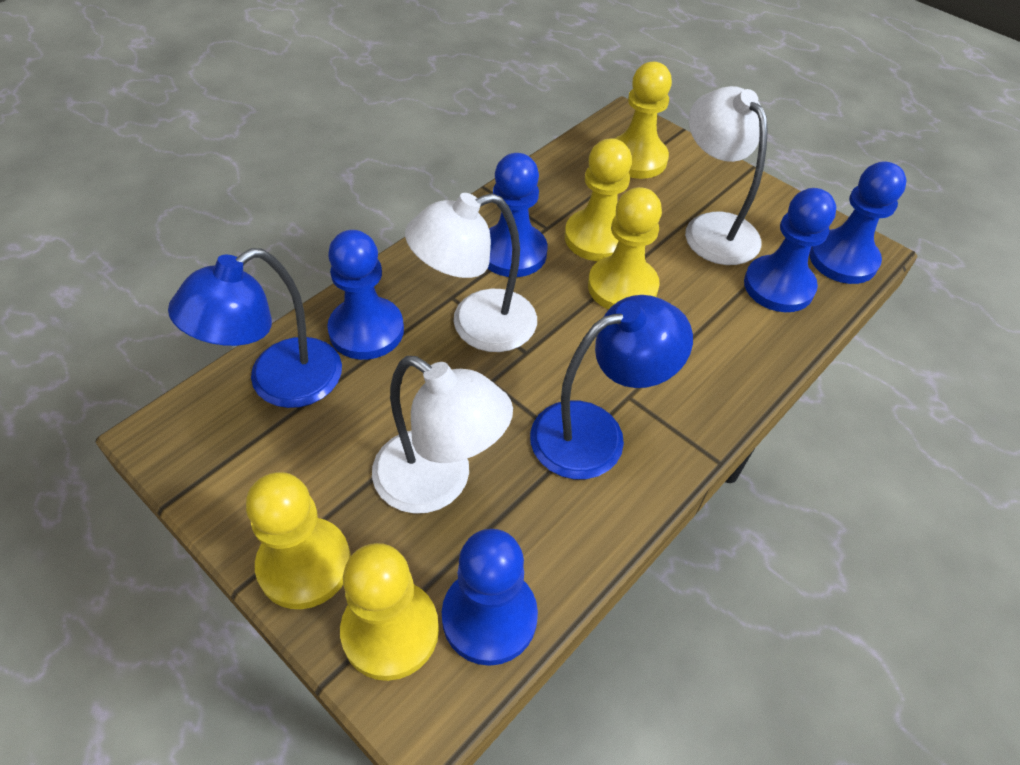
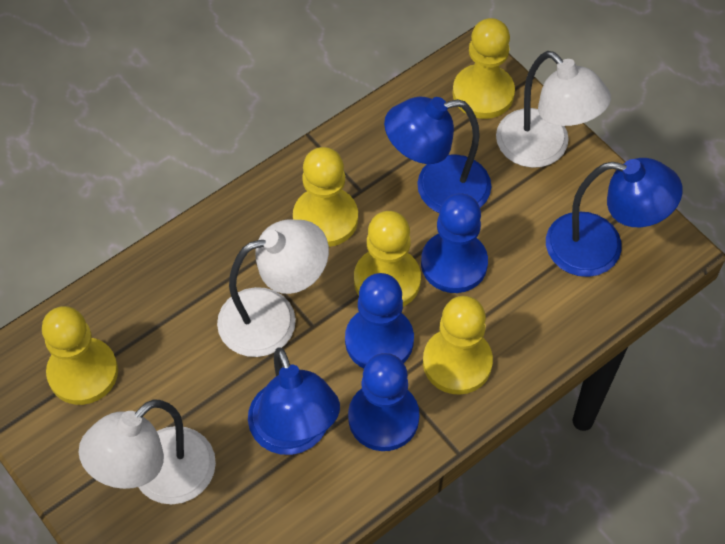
blue lamp: 2 -> 3
blue pawn: 5 -> 3

